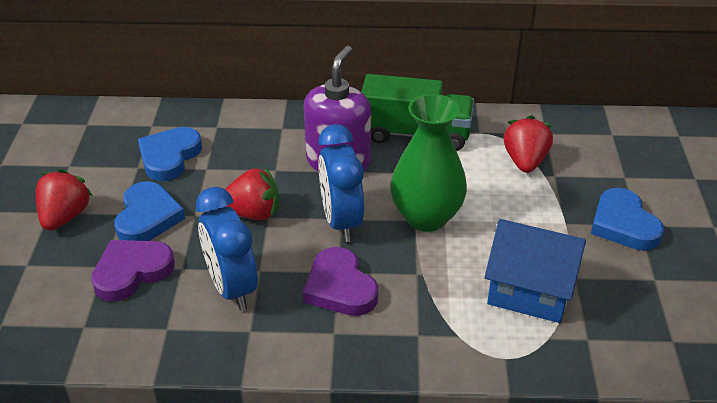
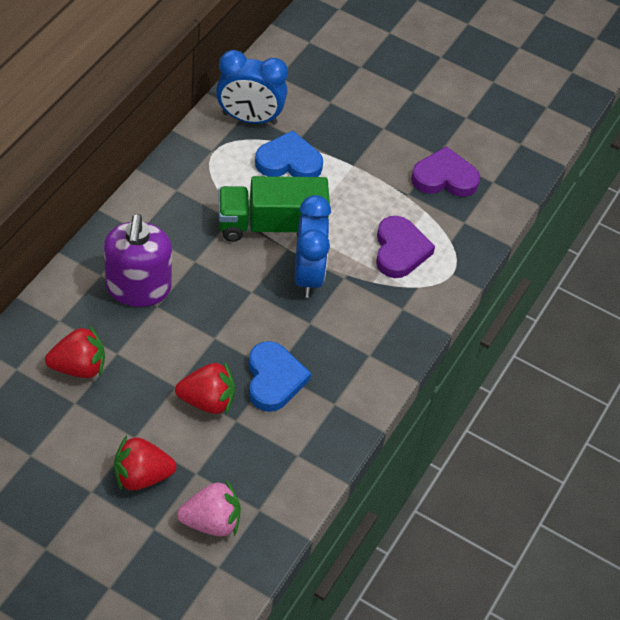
blue heart: 3 -> 2
blue house: 1 -> 0
green vase: 1 -> 0
pink strawberry: 0 -> 1

